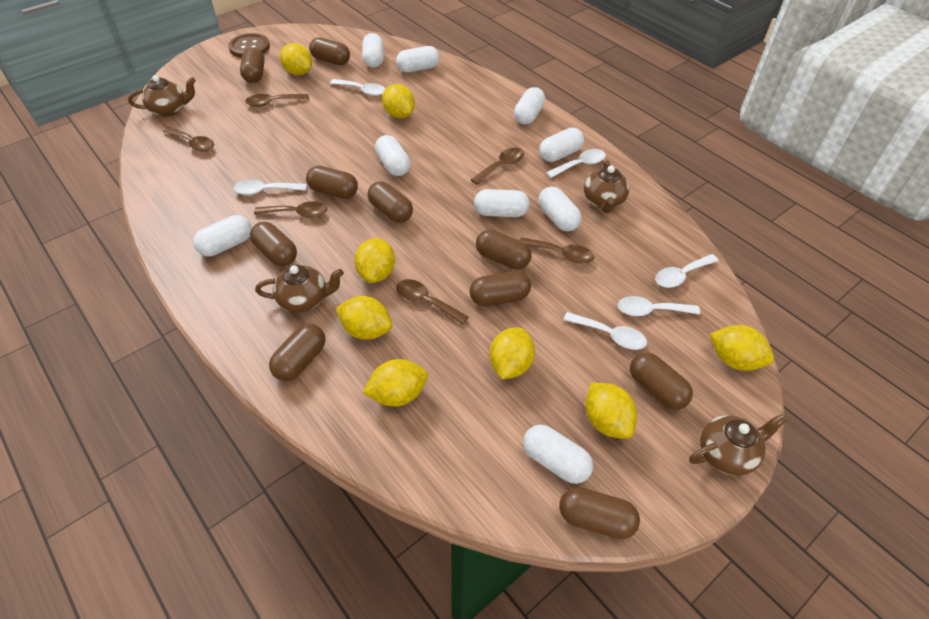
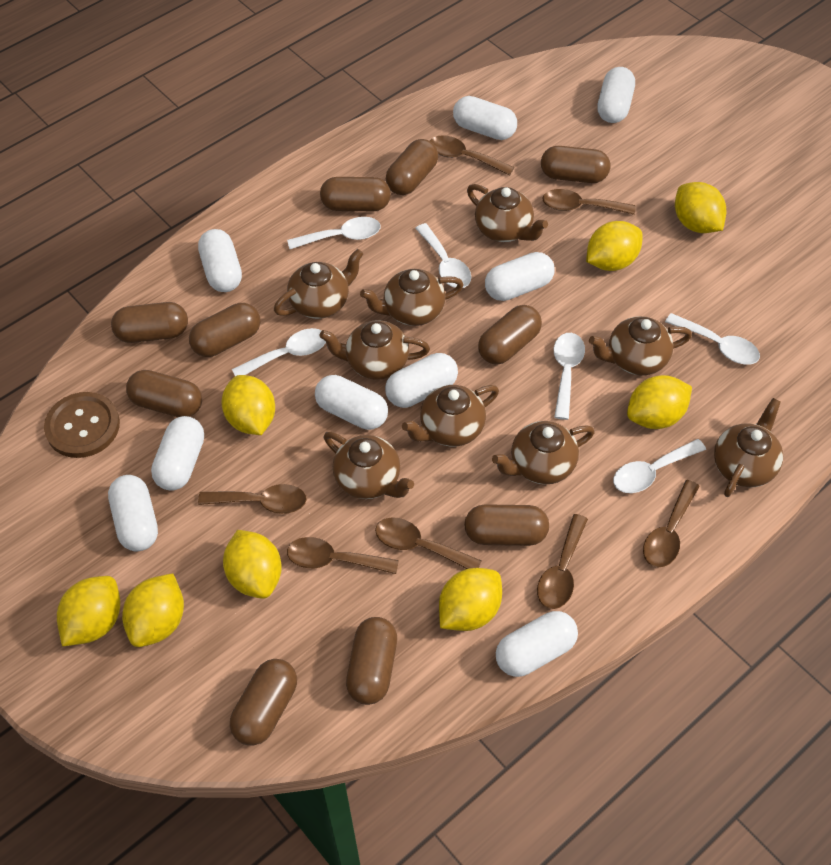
brown spoon: 6 -> 7
brown teapot: 4 -> 9

